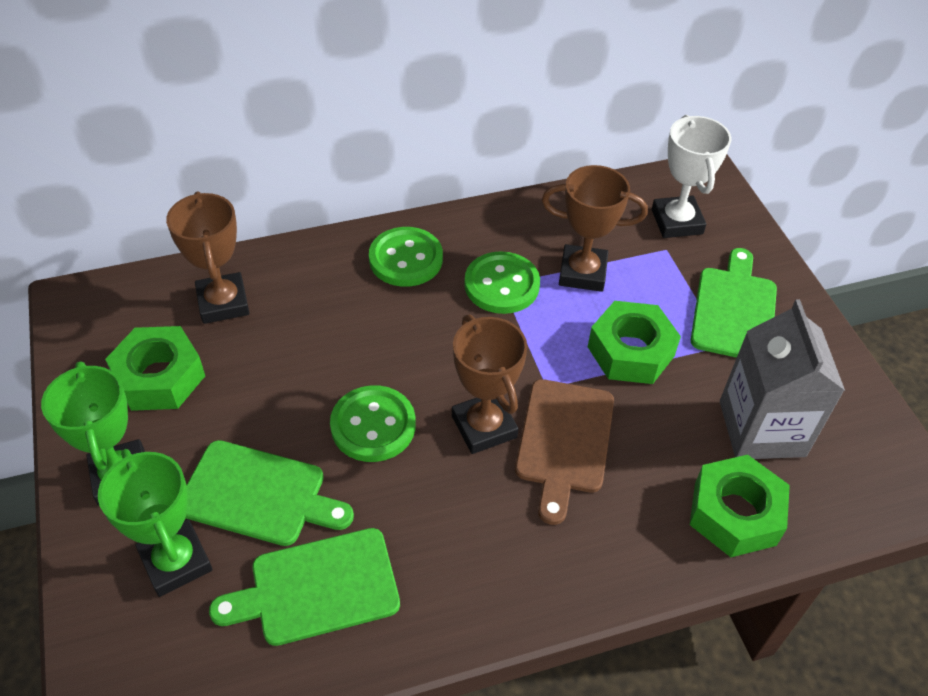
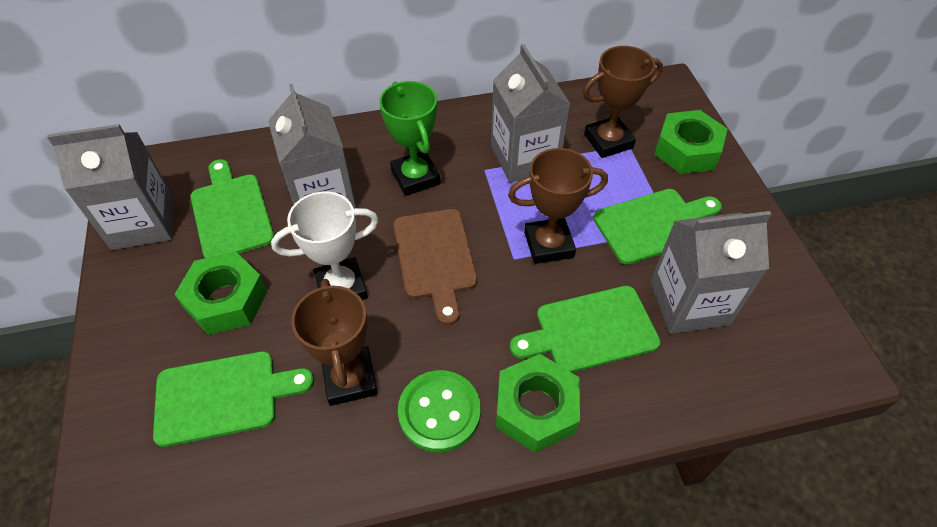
green button: 3 -> 1
green cutting board: 3 -> 4
green trophy: 2 -> 1
grey carton: 1 -> 4

